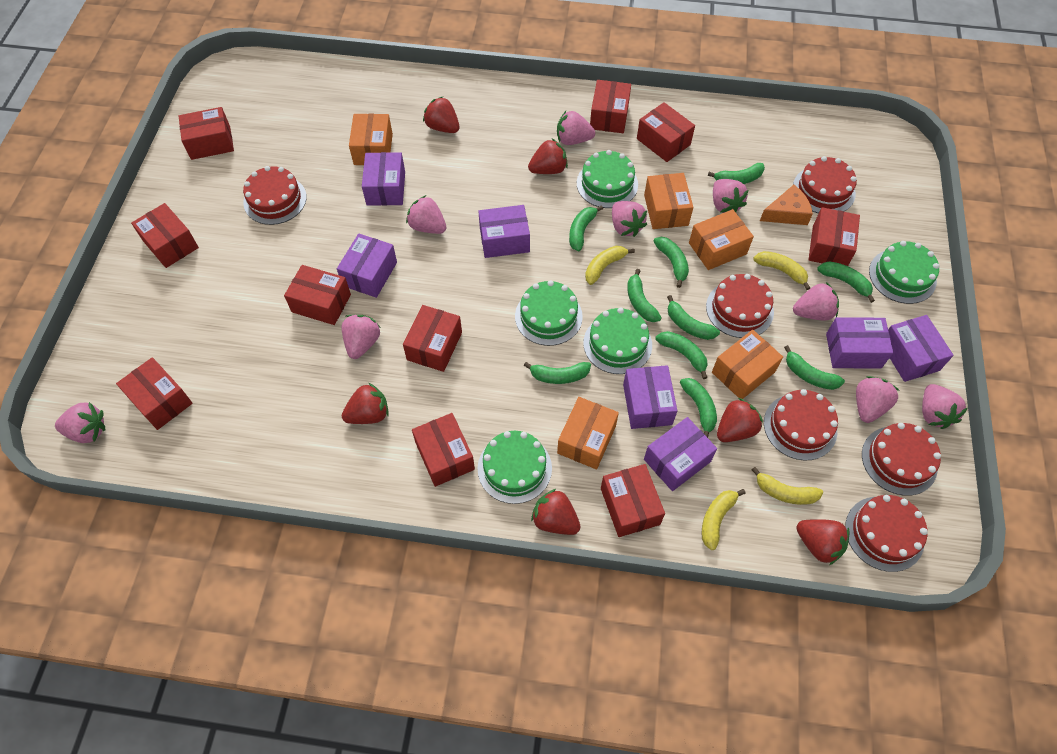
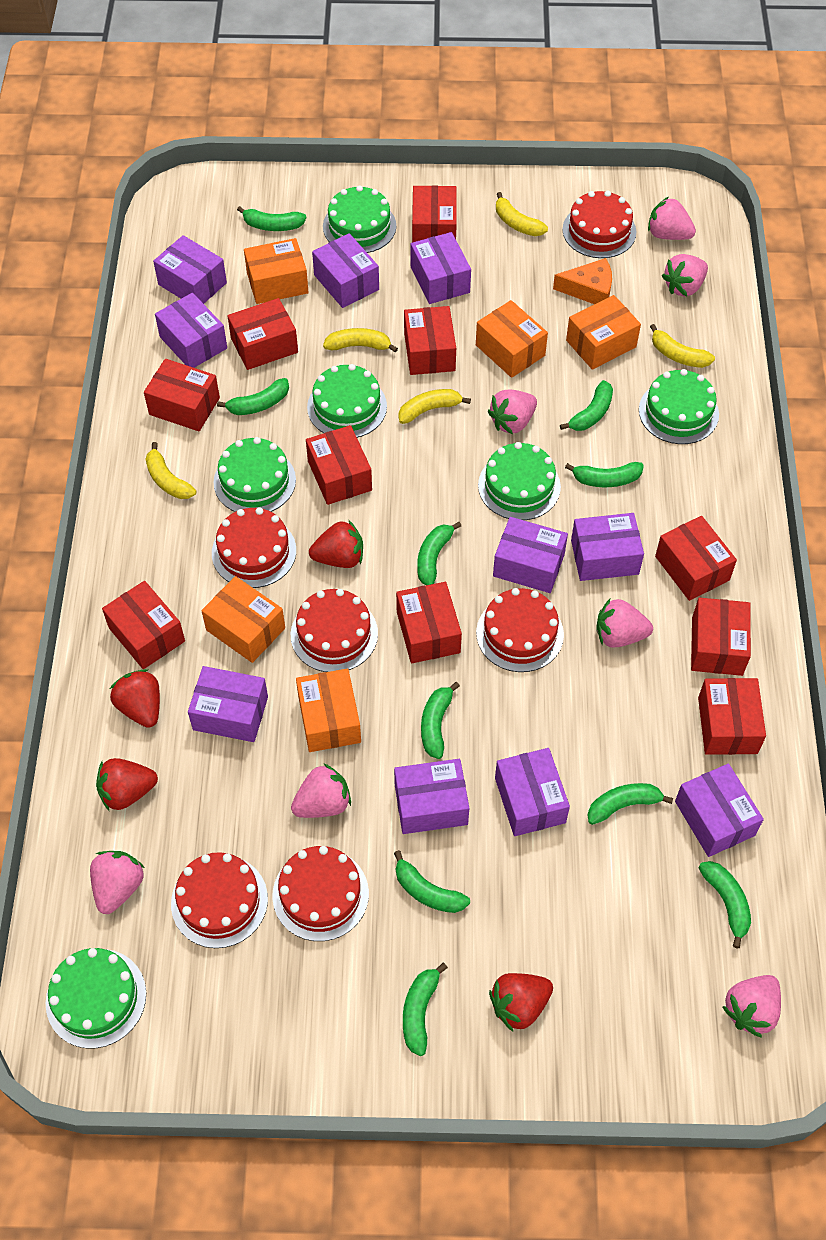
green cake: 5 -> 6
pink strawberry: 9 -> 7
purple box: 7 -> 10
red strawberry: 6 -> 4
yellow banana: 4 -> 5

